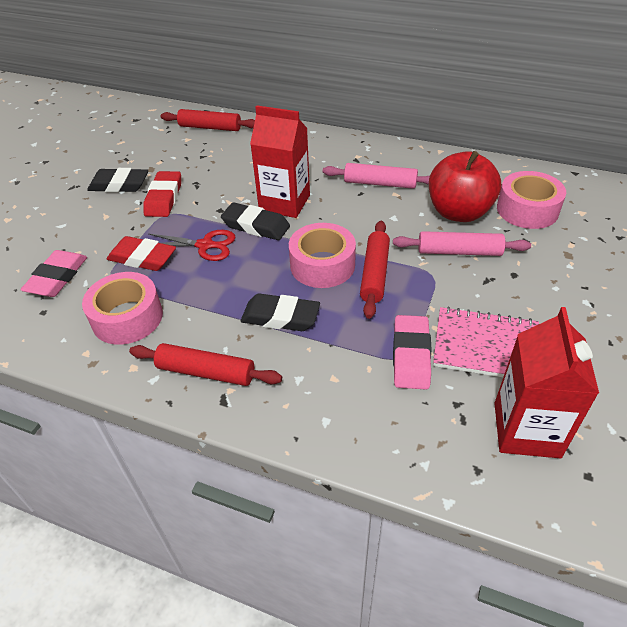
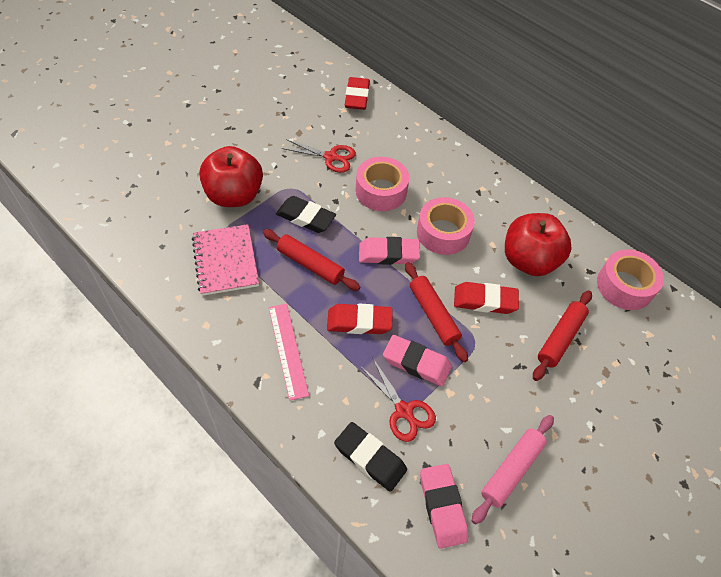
black eraser: 3 -> 2
pink eraser: 2 -> 3
pink rolling pin: 2 -> 1
pink ruler: 0 -> 1
red apple: 1 -> 2
red carton: 2 -> 0
red eraser: 2 -> 3
red scissors: 1 -> 2

